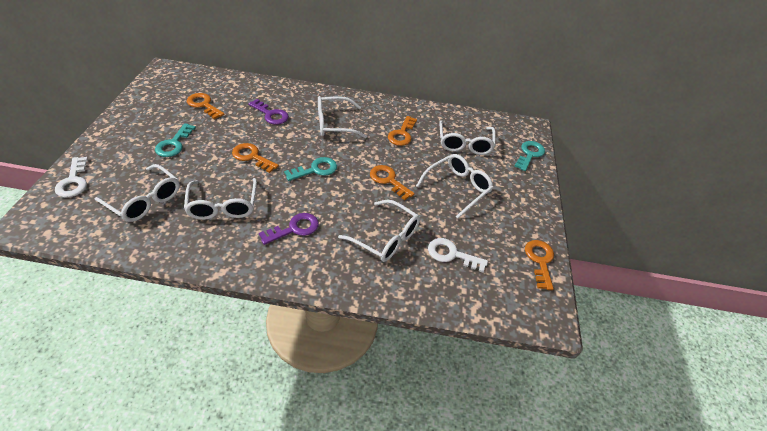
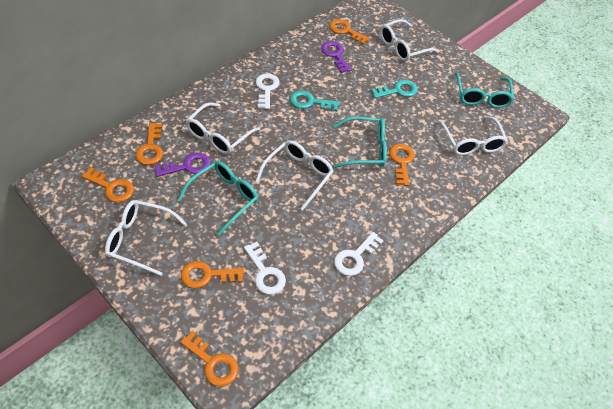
orange key: 5 -> 6
turquoise glasses: 0 -> 3
turquoise key: 3 -> 2
white glasses: 6 -> 5
white key: 2 -> 3

